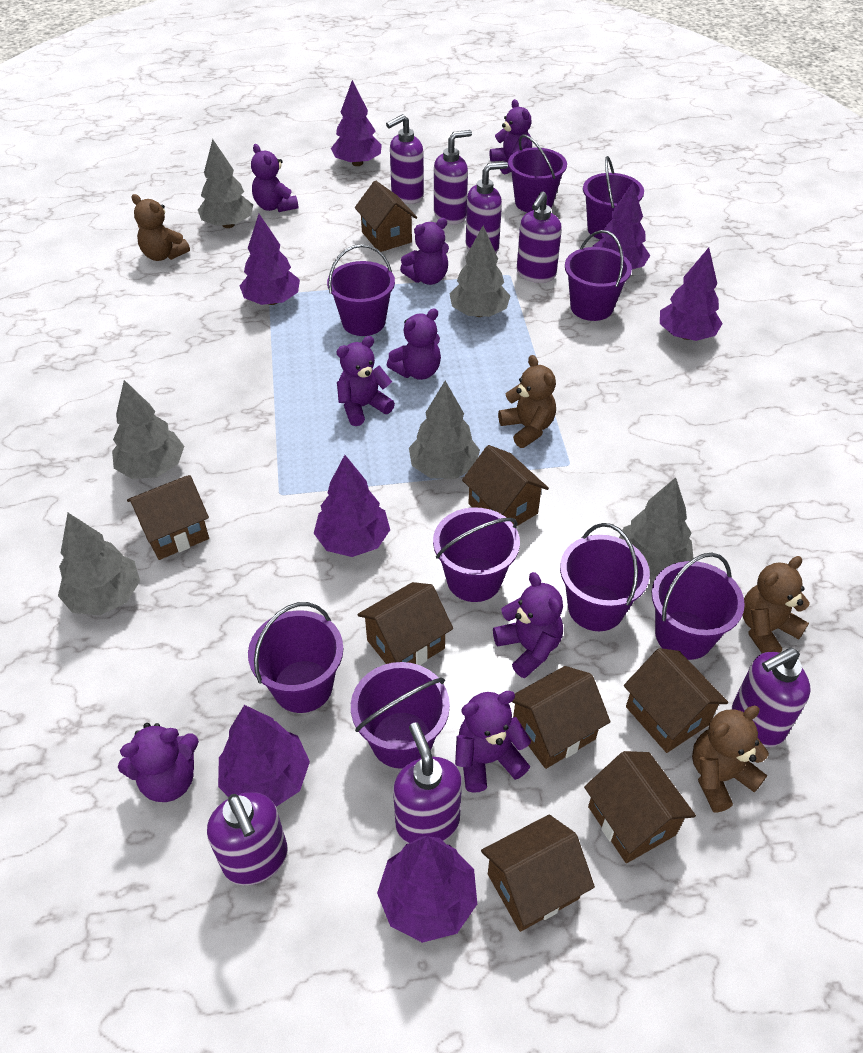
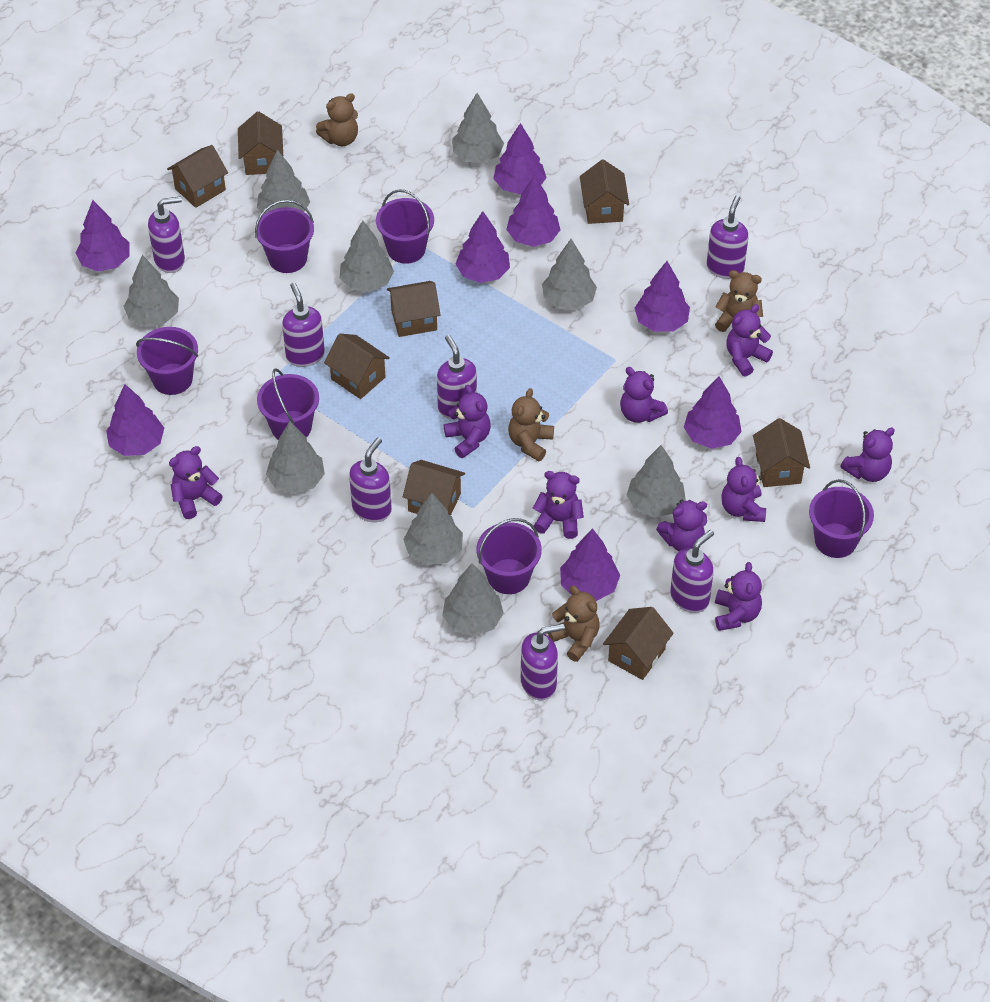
grey tree: 6 -> 9
purple bucket: 9 -> 6
purple teddy bear: 8 -> 9
purple tree: 7 -> 8

